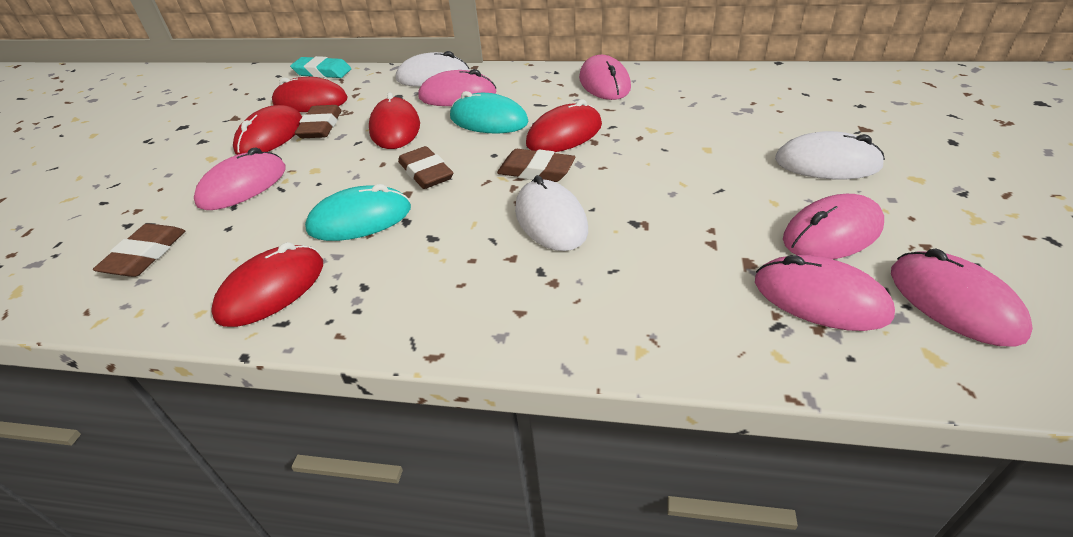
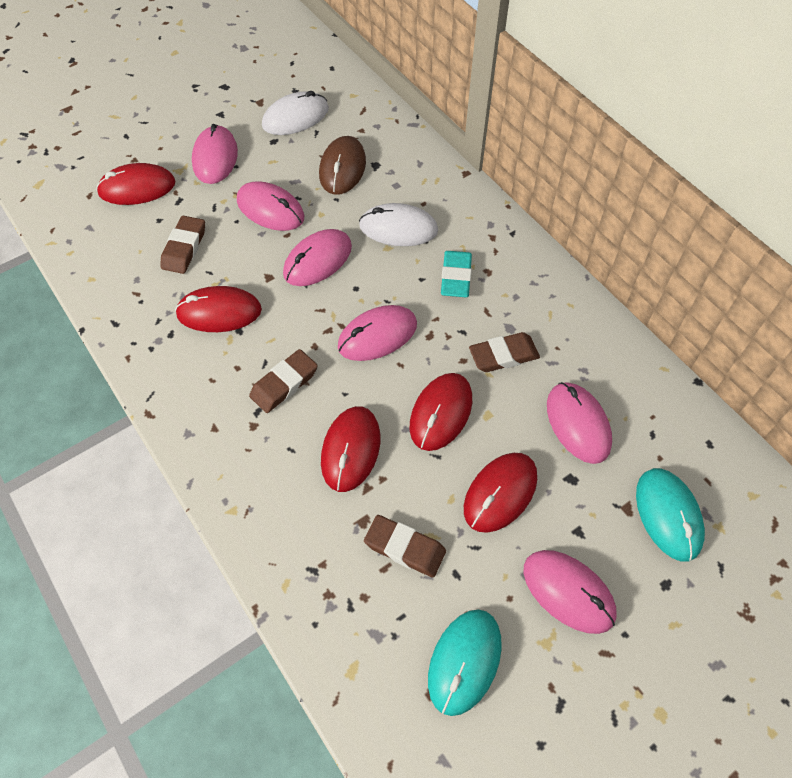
brown mouse: 0 -> 1
white mouse: 3 -> 2

